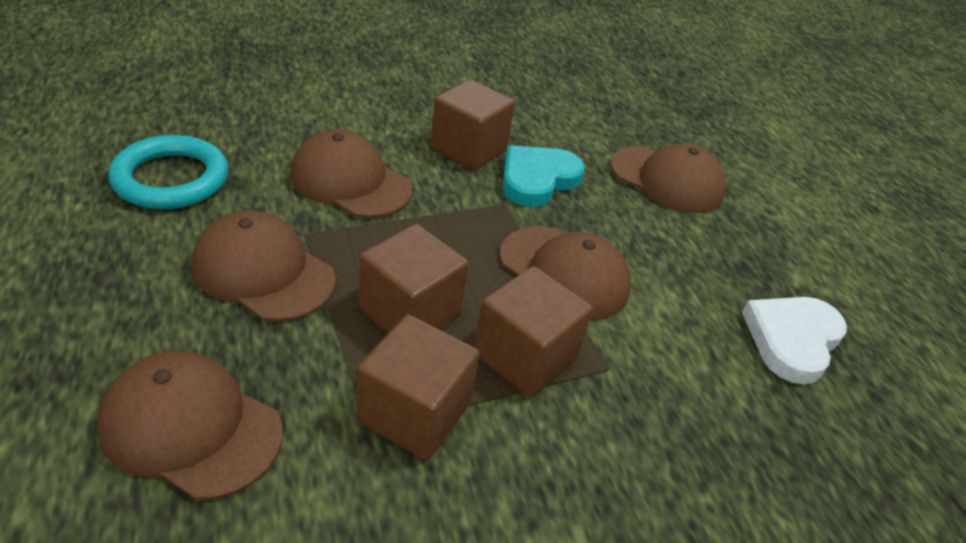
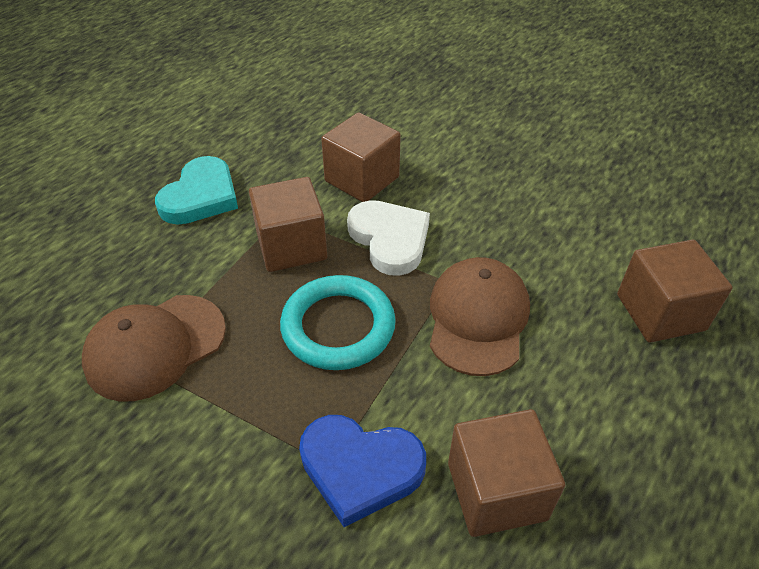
blue heart: 0 -> 1
brown cap: 5 -> 2

